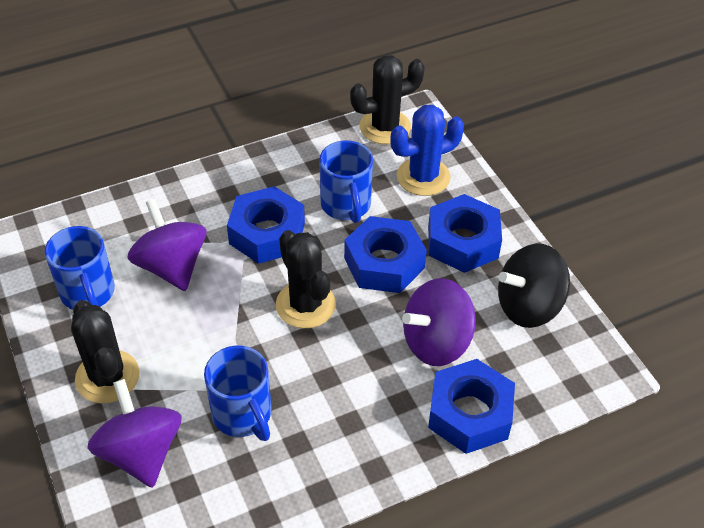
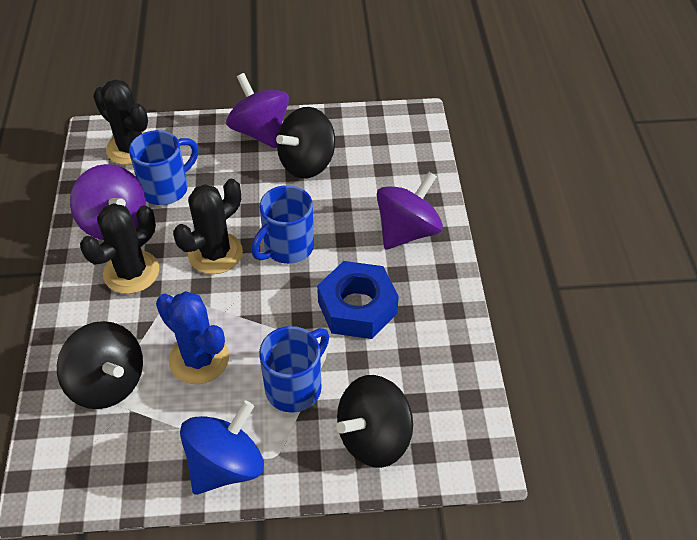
black spinning top: 1 -> 3
blue nut: 4 -> 1
blue spinning top: 0 -> 1

